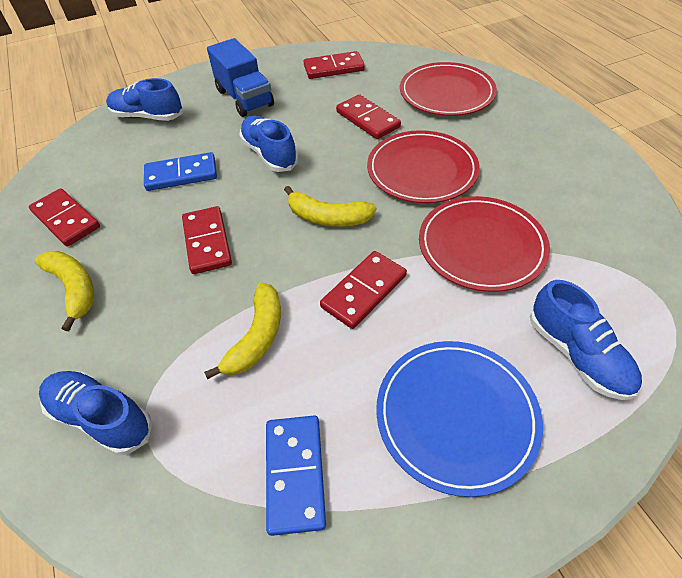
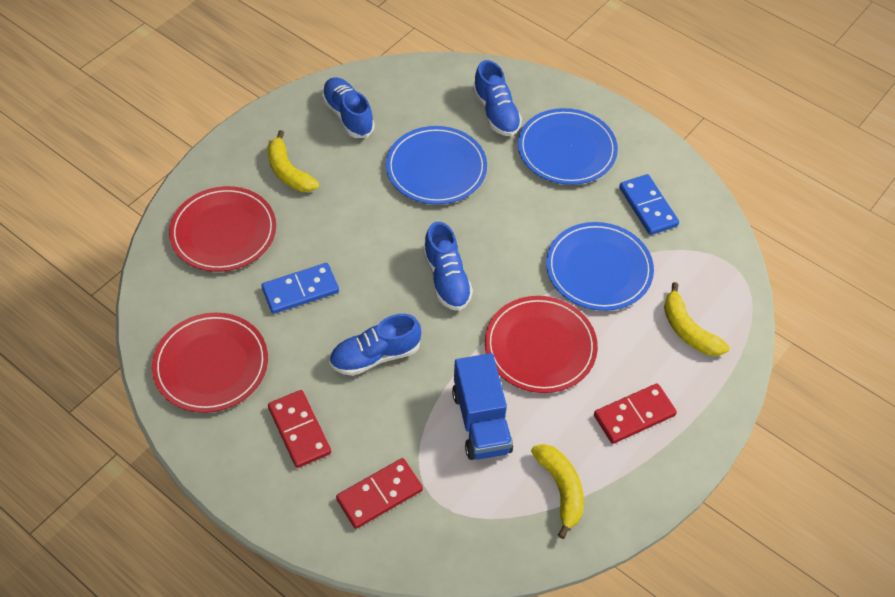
blue plate: 1 -> 3
red domino: 5 -> 3

